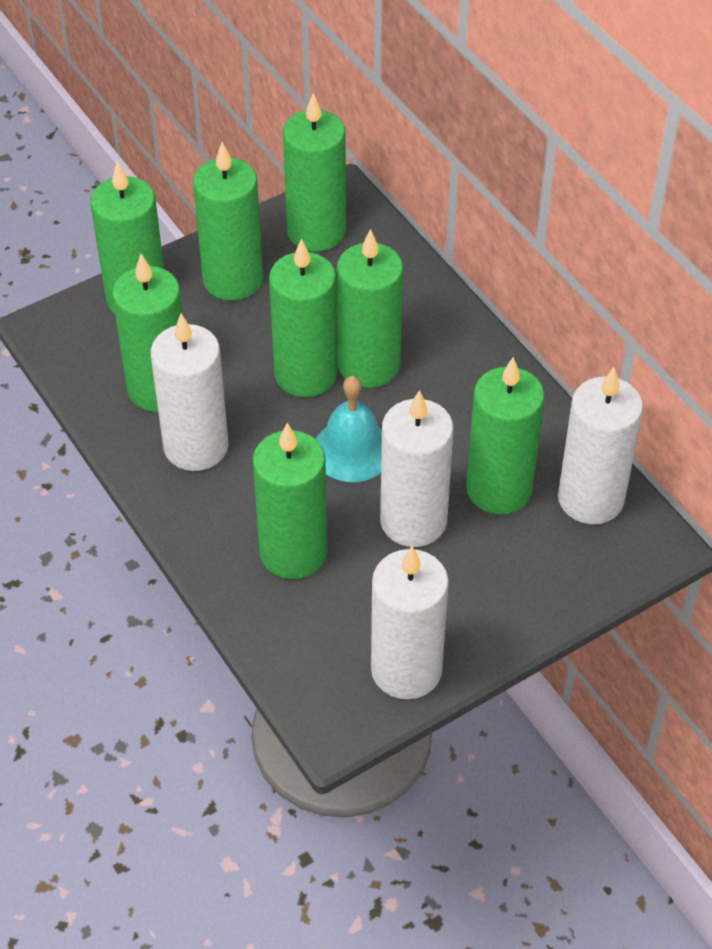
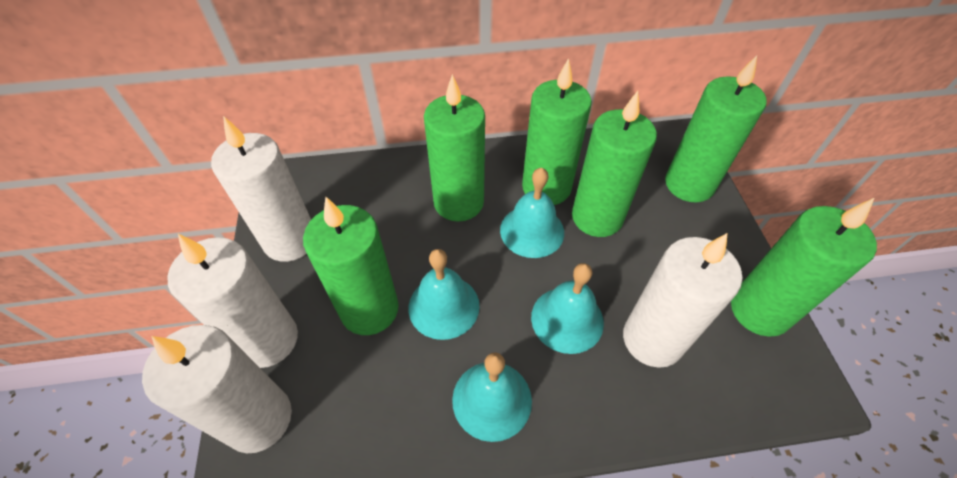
green candle: 8 -> 6
turquoise bell: 1 -> 4

